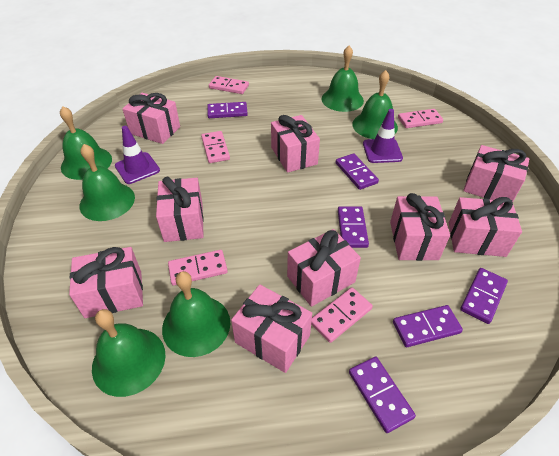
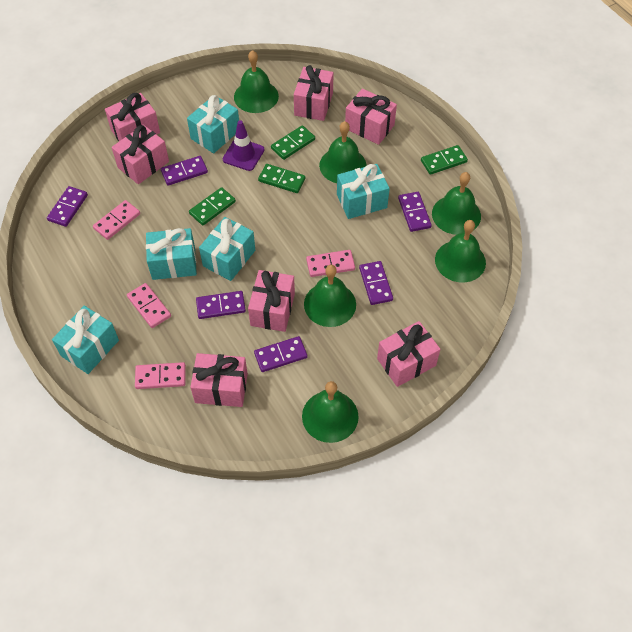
green domino: 0 -> 4
pink domino: 5 -> 4
pink gift: 9 -> 7
purple traffic cone: 2 -> 1
turquoise gift: 0 -> 5

